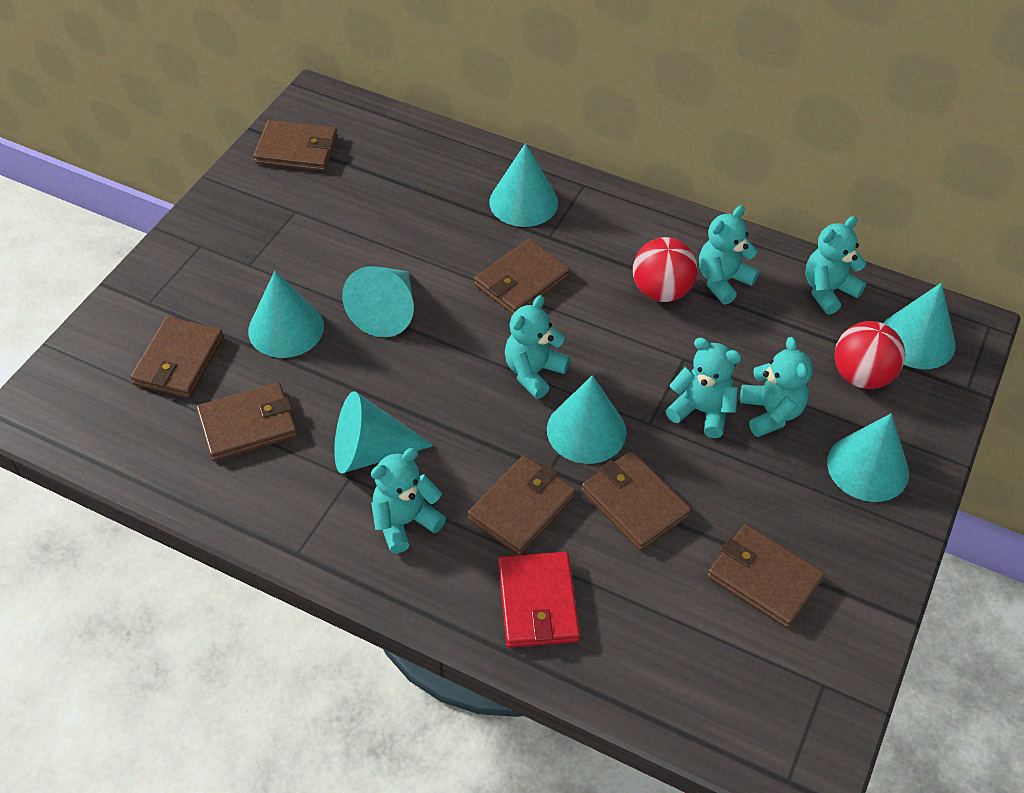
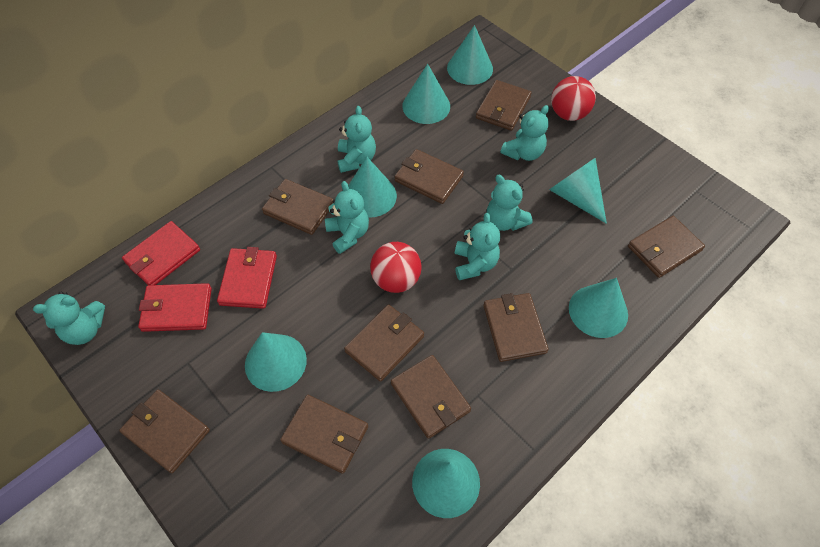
brown wallet: 7 -> 9
red wallet: 1 -> 3

